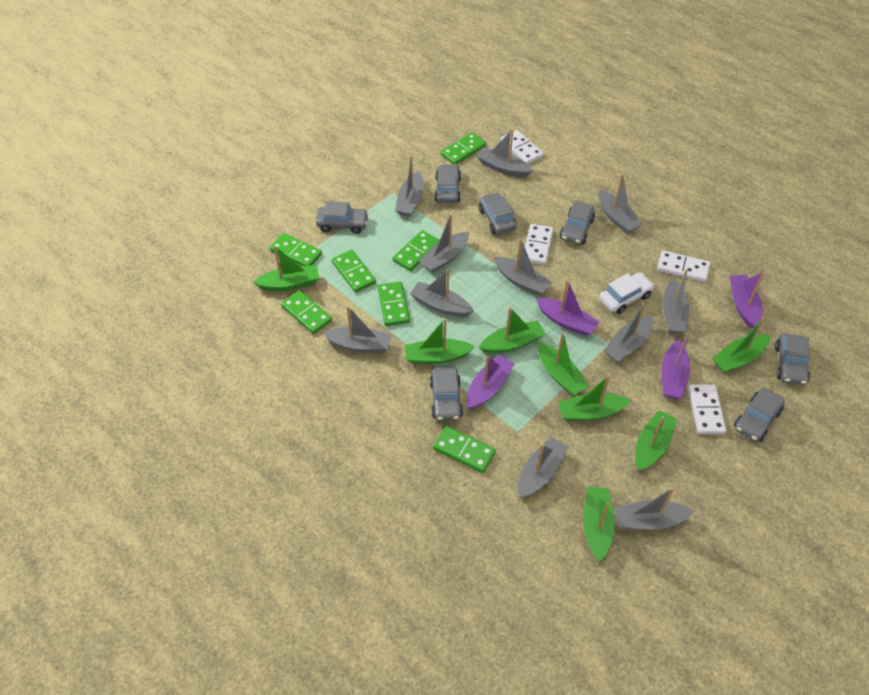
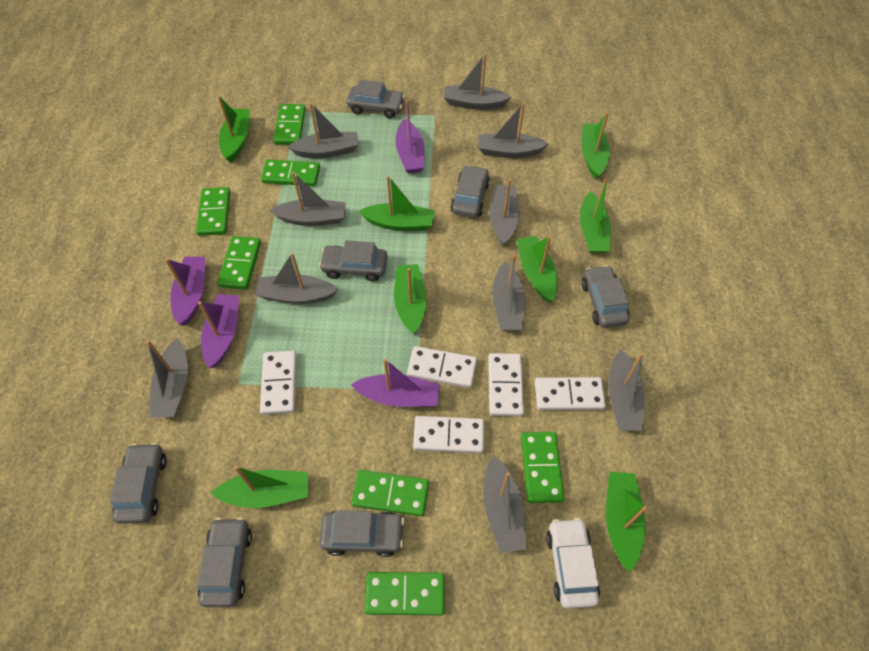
grey boat: 11 -> 10
white domino: 4 -> 5

